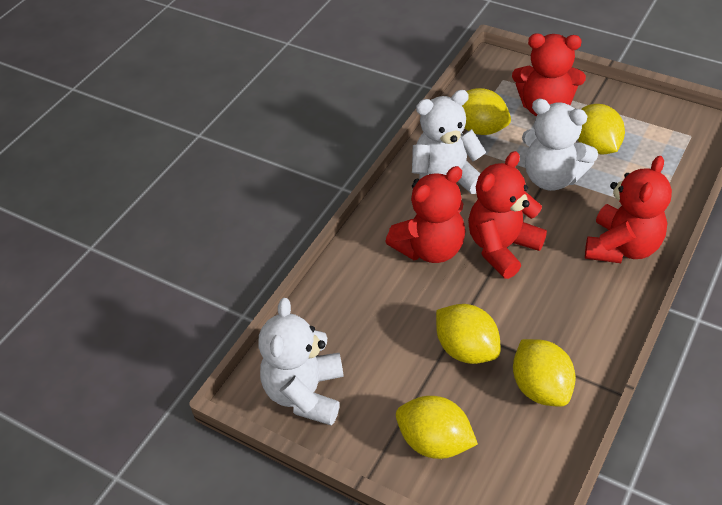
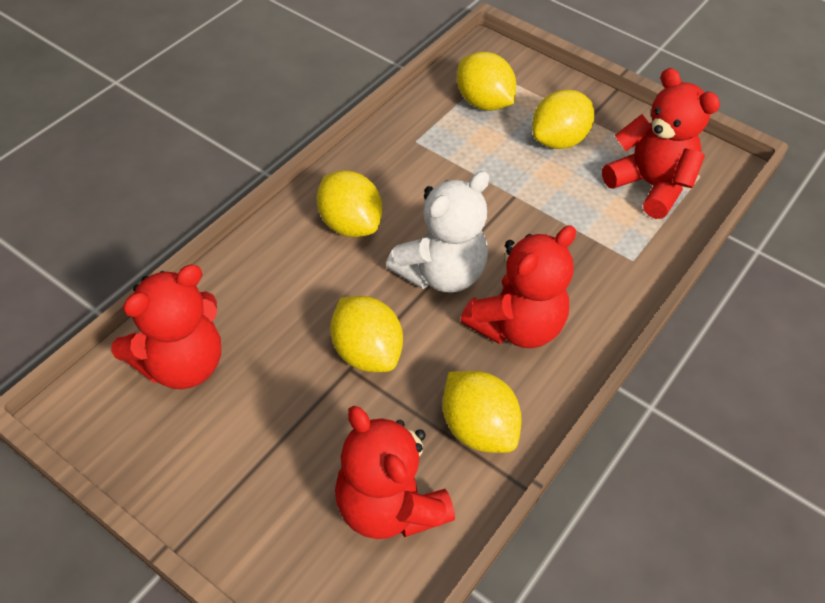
white teddy bear: 3 -> 1

